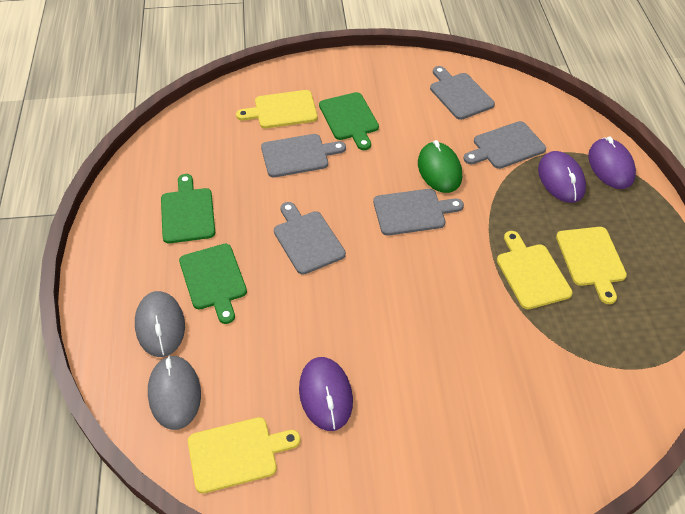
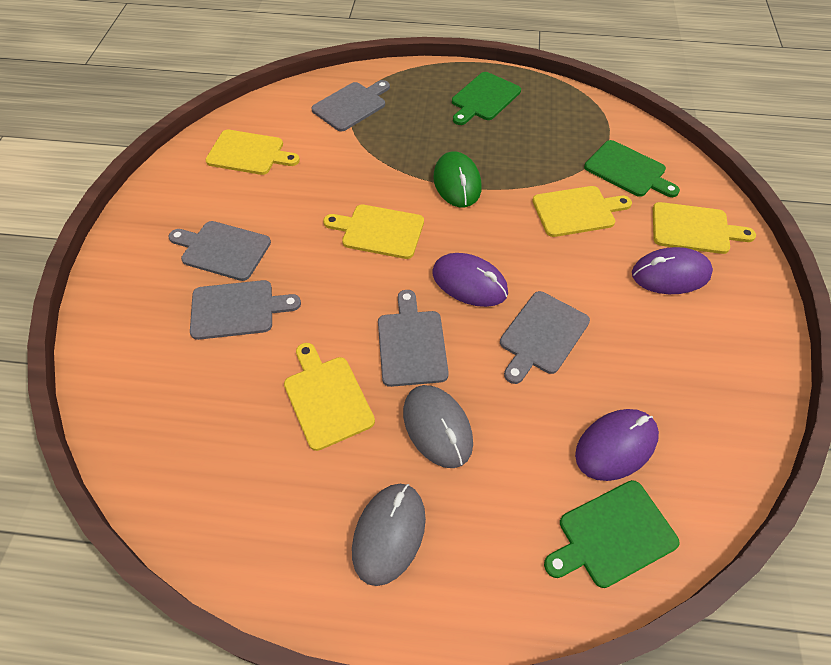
yellow cutting board: 4 -> 5

